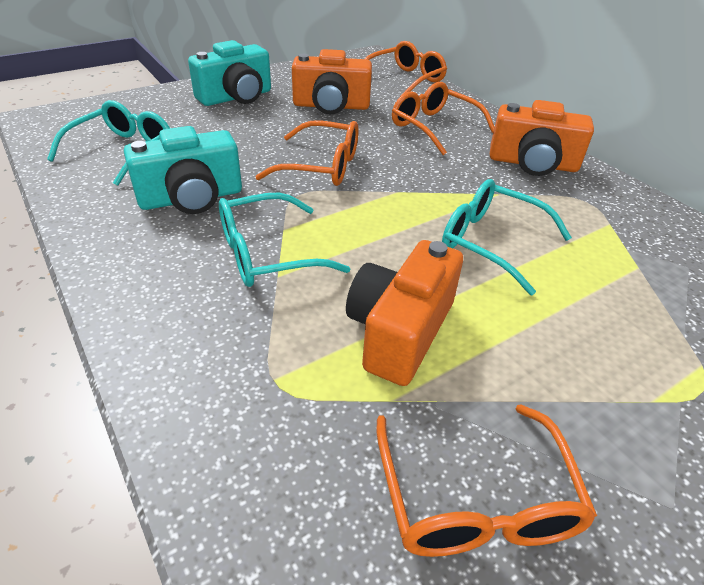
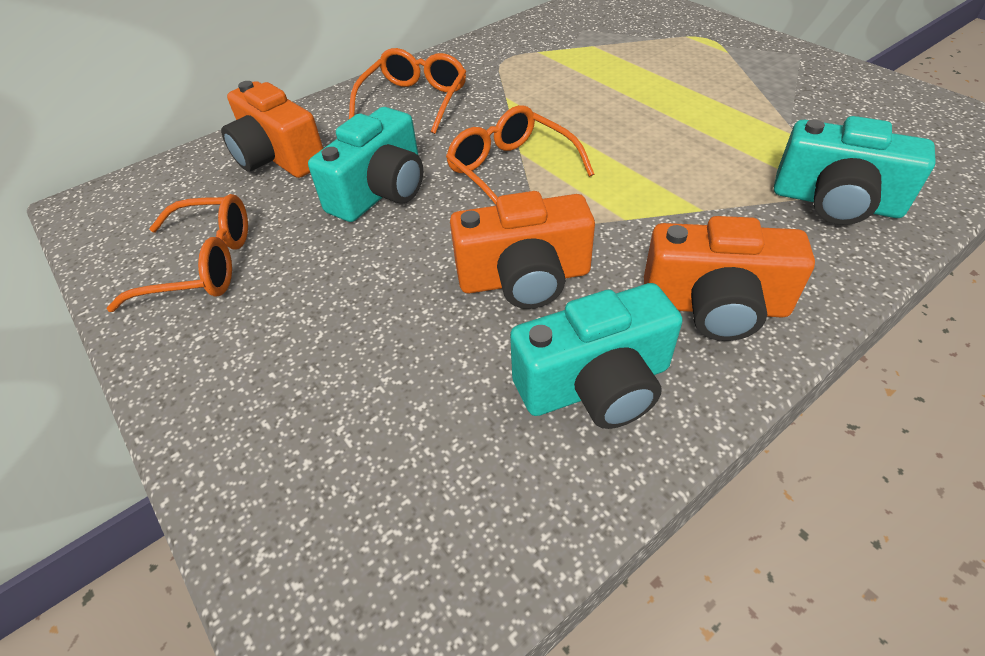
orange glasses: 4 -> 3
turquoise camera: 2 -> 3
turquoise glasses: 3 -> 0

